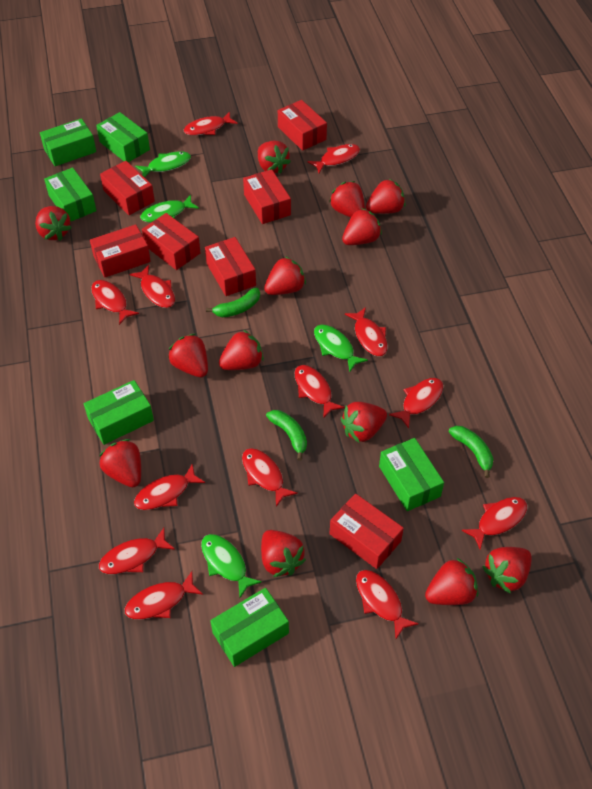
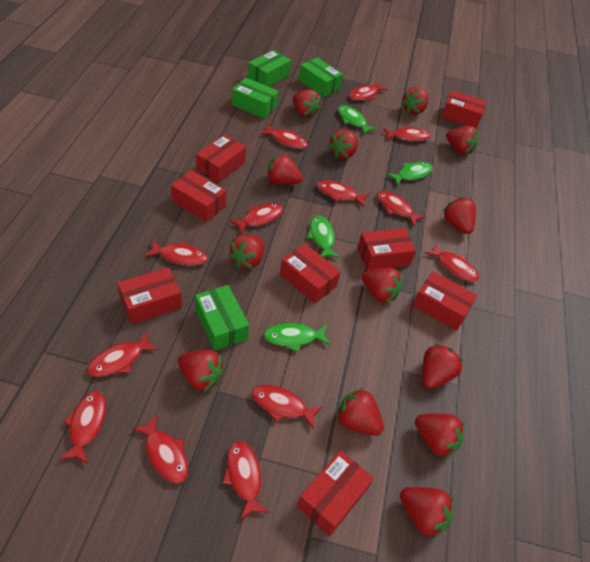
green banana: 3 -> 0
green box: 6 -> 4
red box: 7 -> 8

